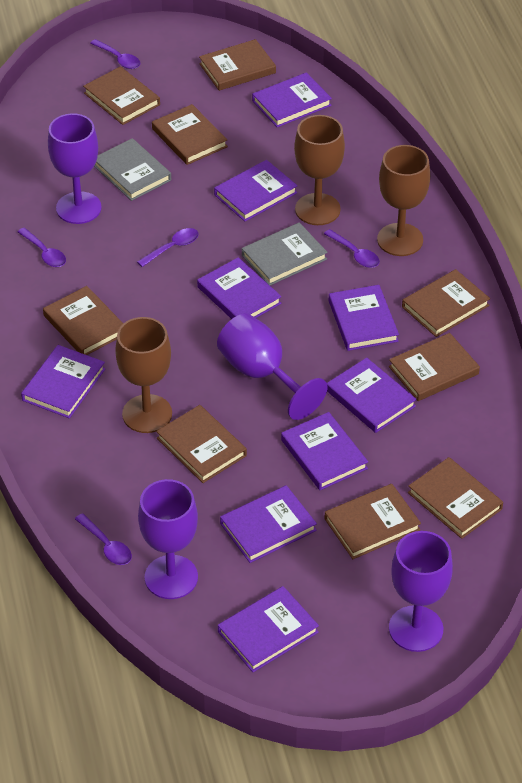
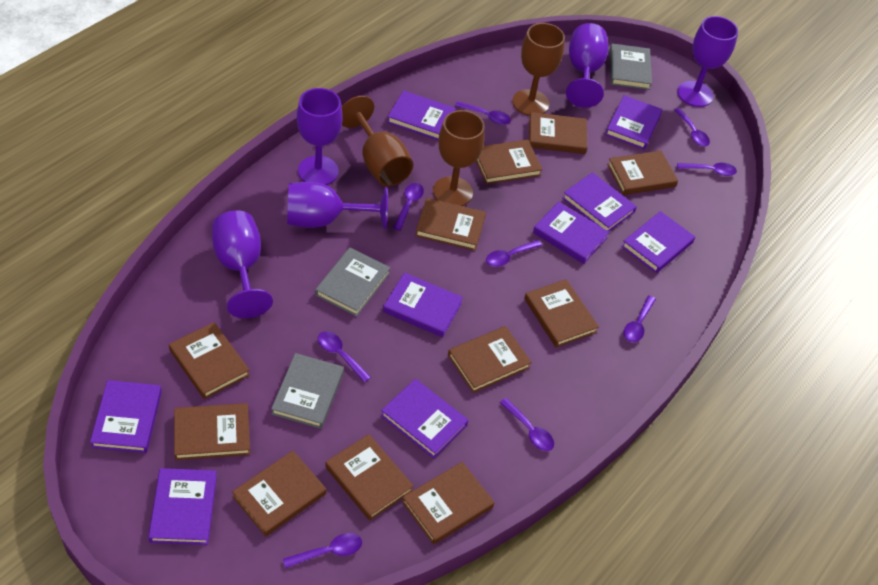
brown book: 9 -> 11
grey book: 2 -> 3
purple goblet: 4 -> 5
purple spoon: 5 -> 9

